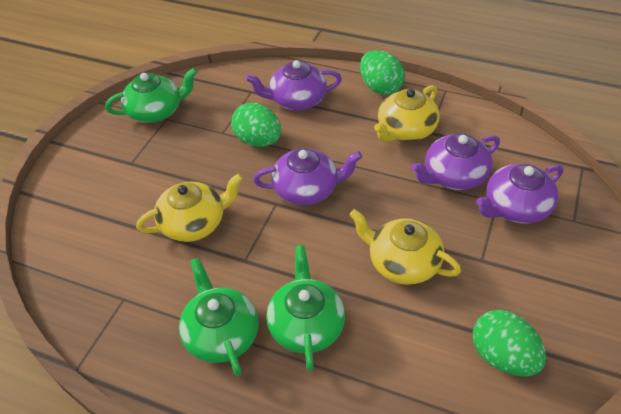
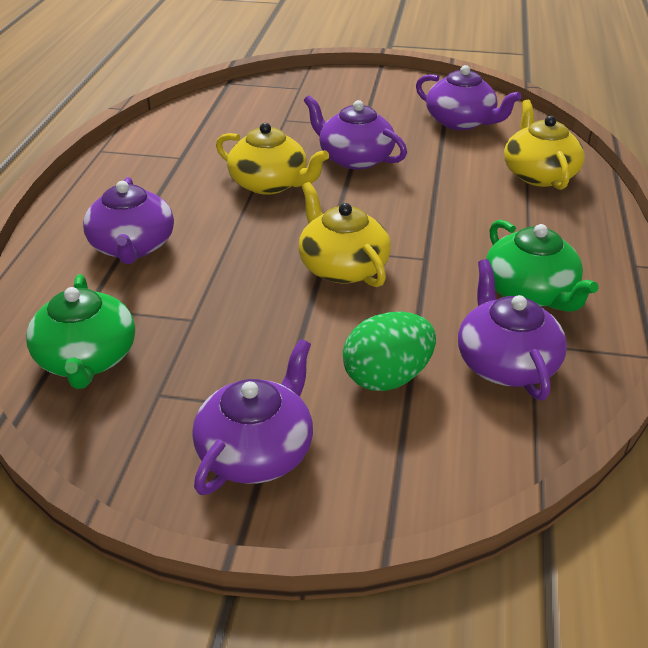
green egg: 3 -> 1
green teapot: 3 -> 2
purple teapot: 4 -> 5

